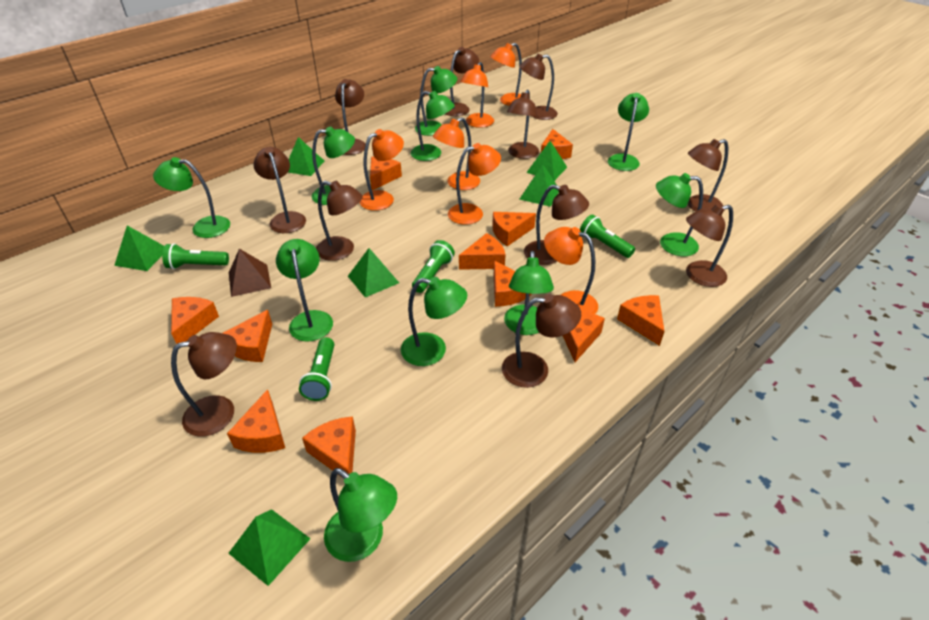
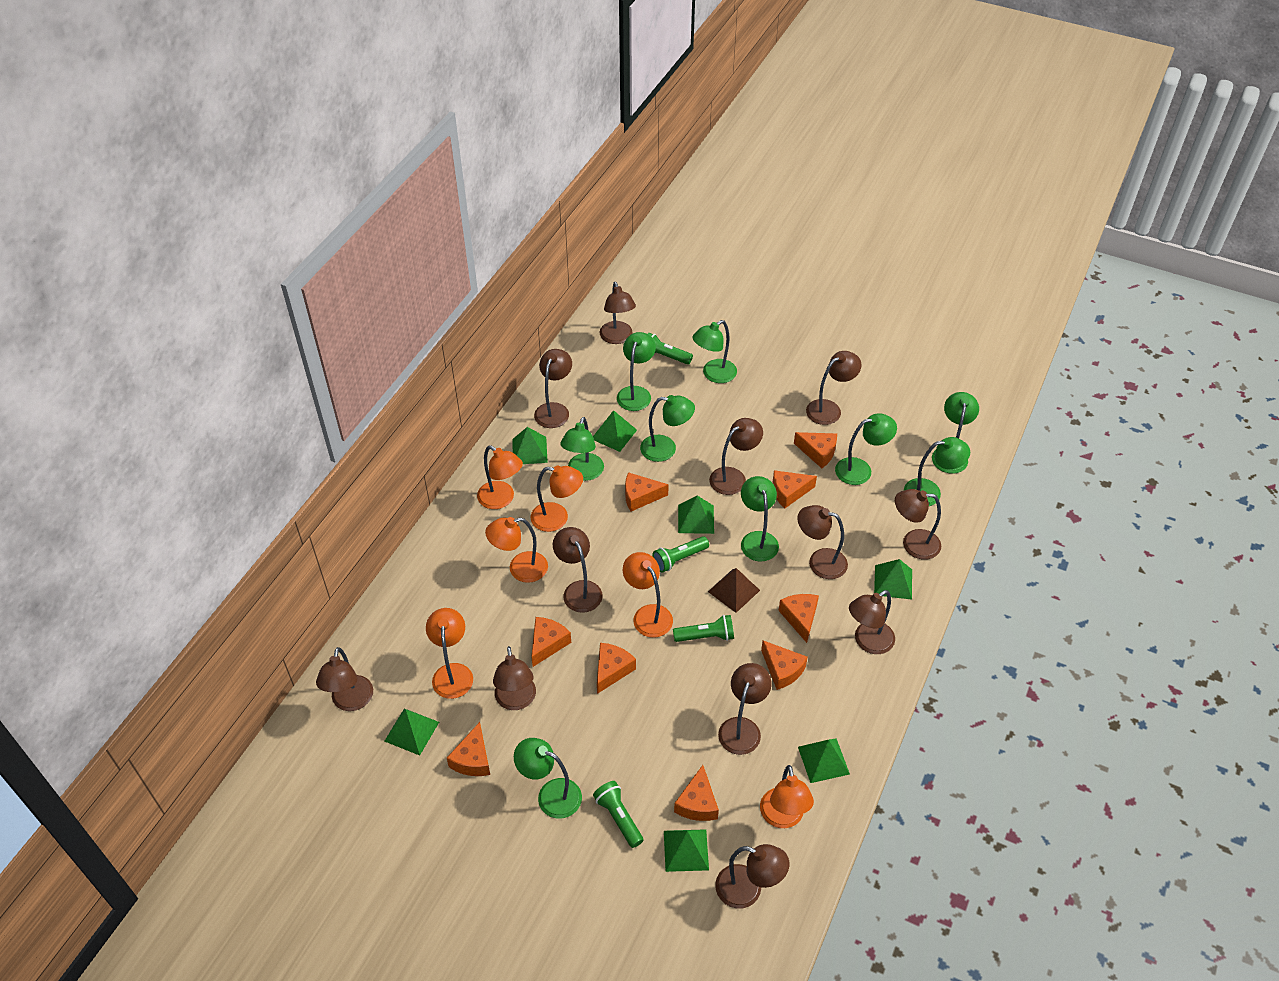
brown lamp: 11 -> 12
green lamp: 10 -> 9
green pyramid: 6 -> 7
orange cheese: 11 -> 9

